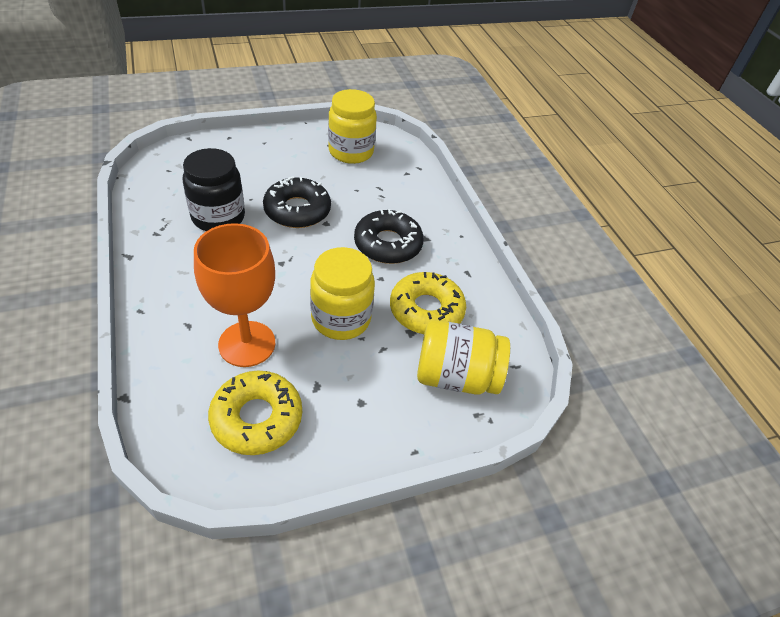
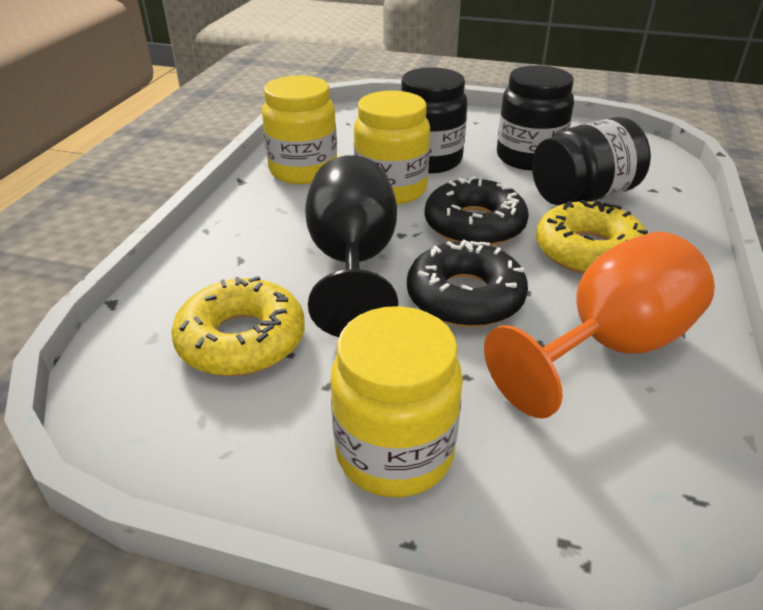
black goblet: 0 -> 1
black jar: 1 -> 3

